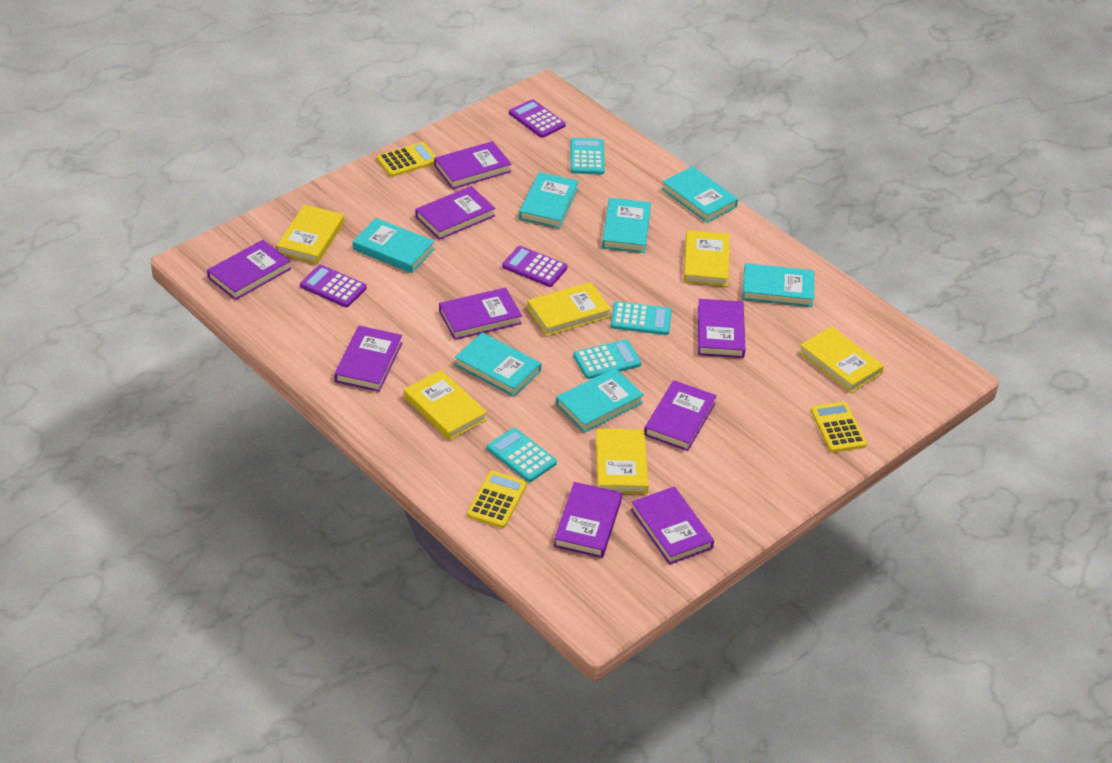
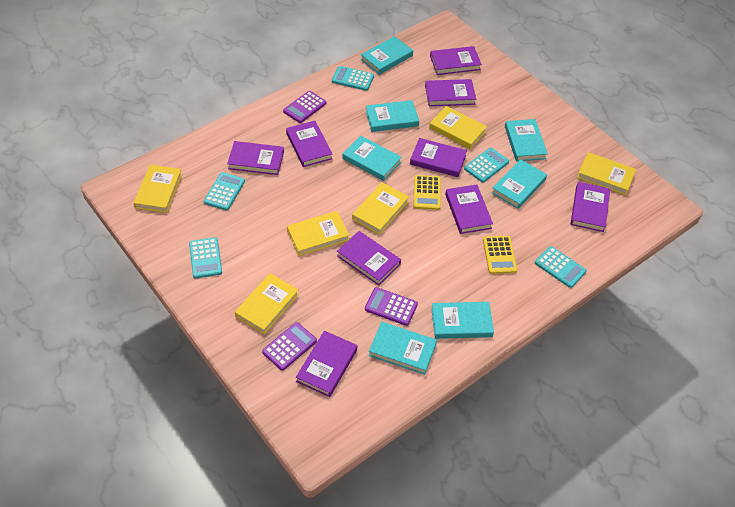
turquoise calculator: 4 -> 5
yellow calculator: 3 -> 2

